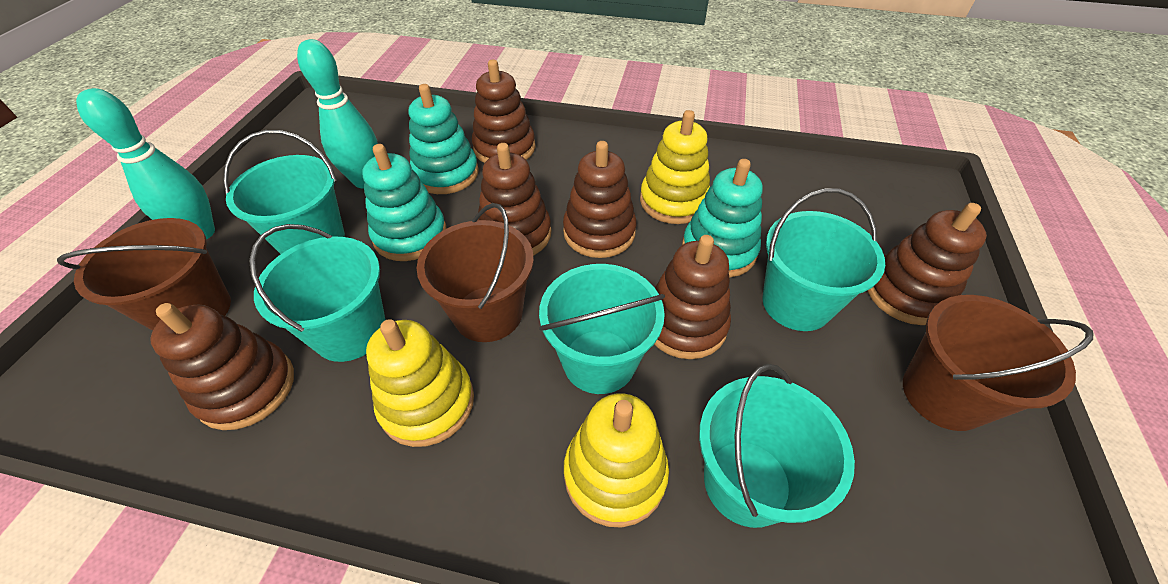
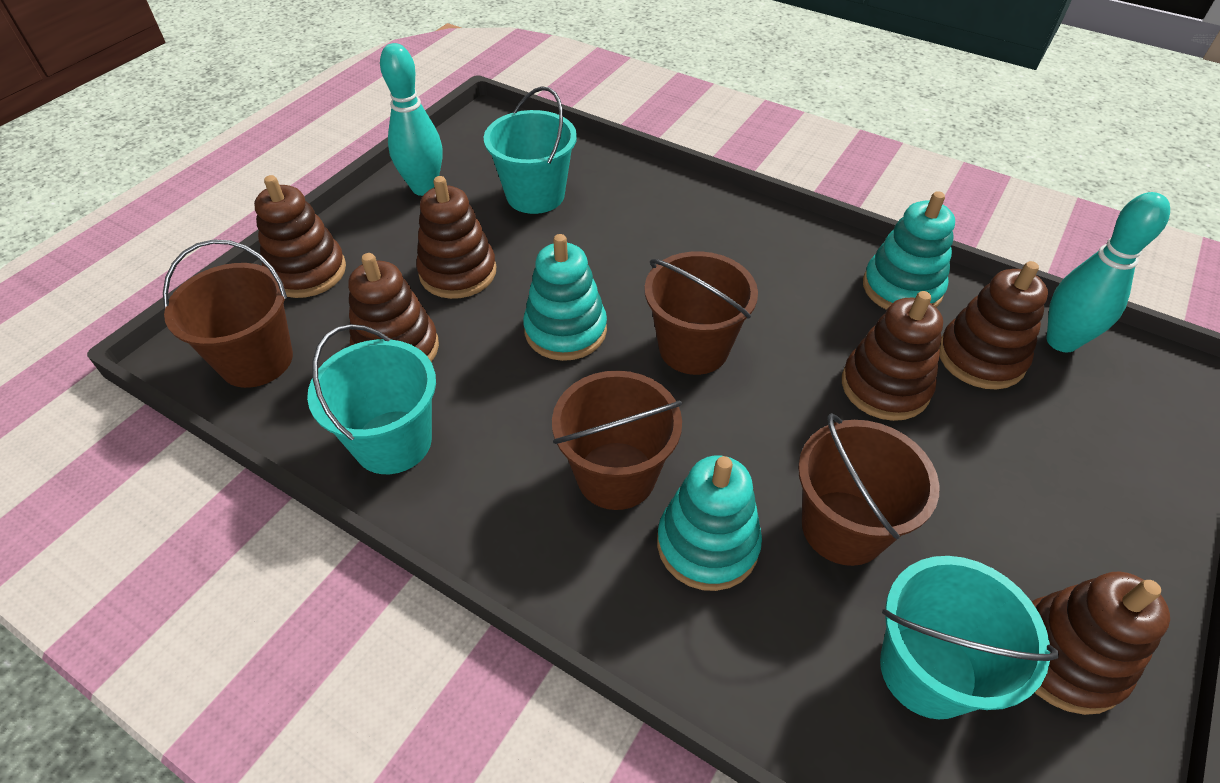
brown bucket: 3 -> 4
turquoise bucket: 5 -> 3
yellow stacking toy: 3 -> 0

